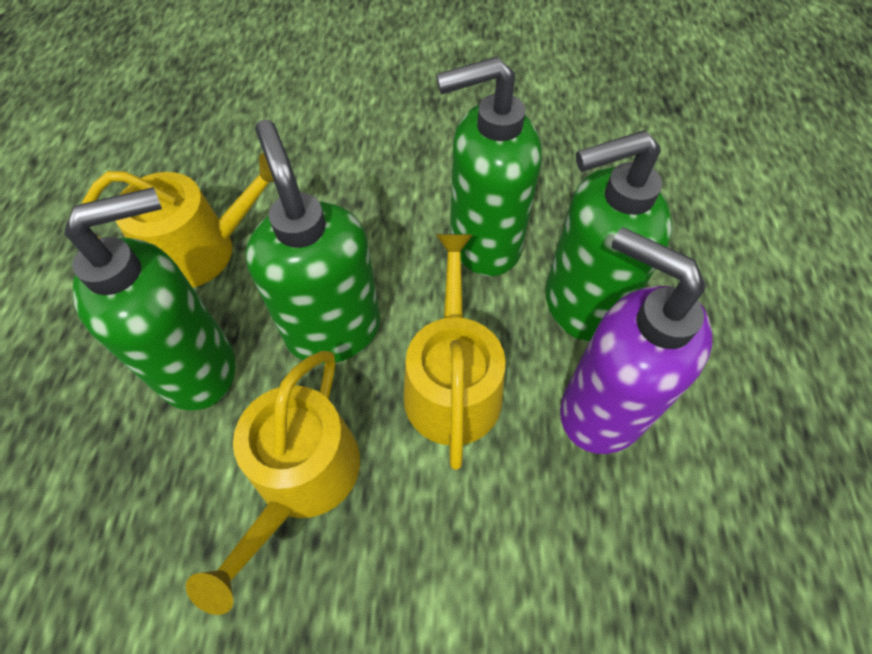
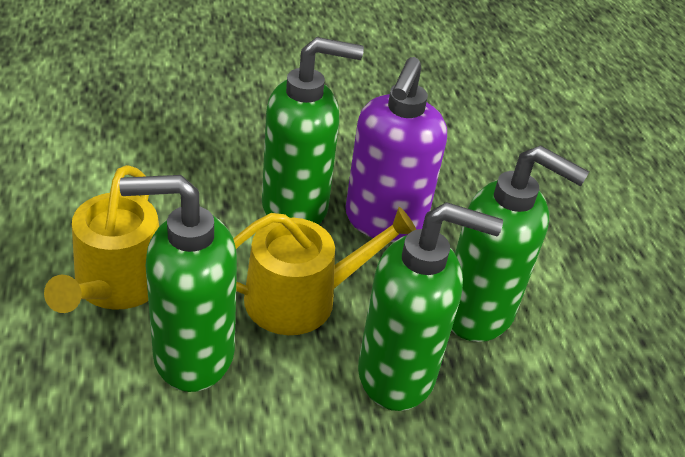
yellow watering can: 3 -> 2

